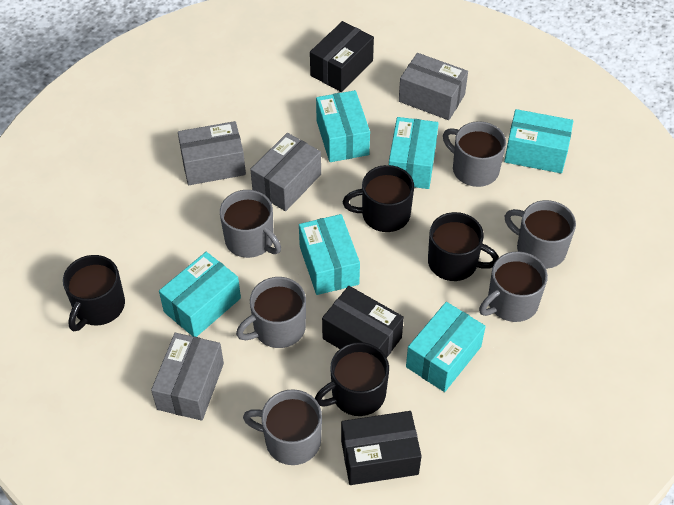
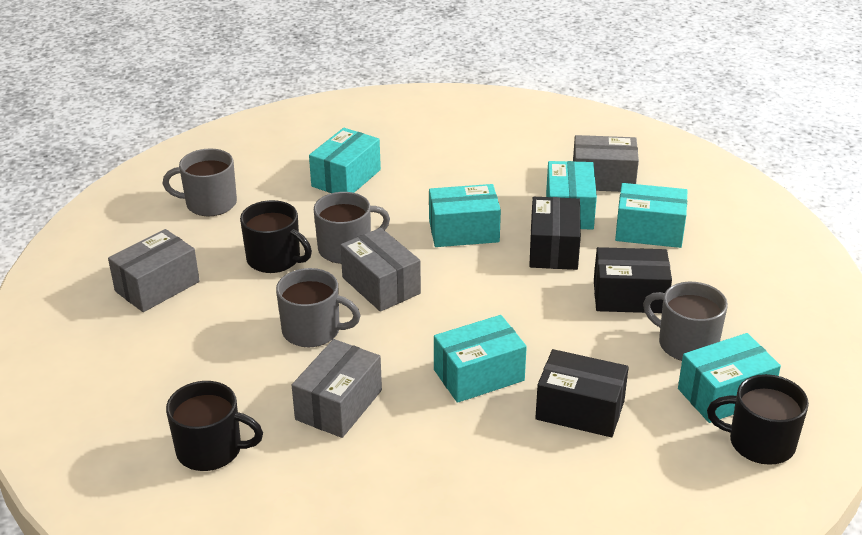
black mug: 4 -> 3
grey mug: 6 -> 4

